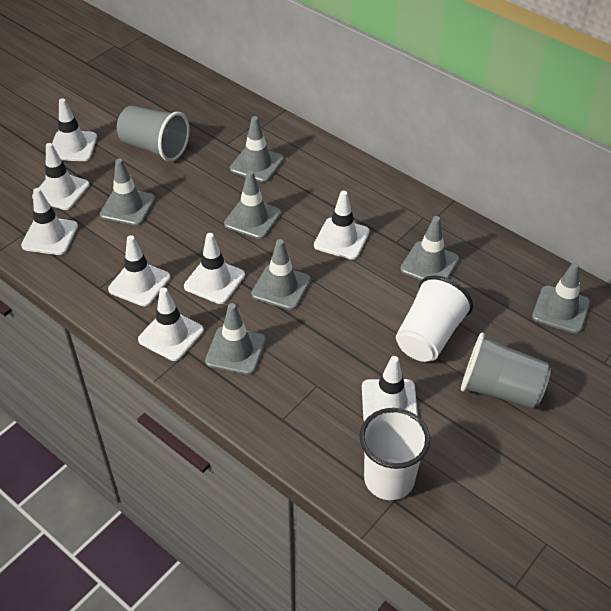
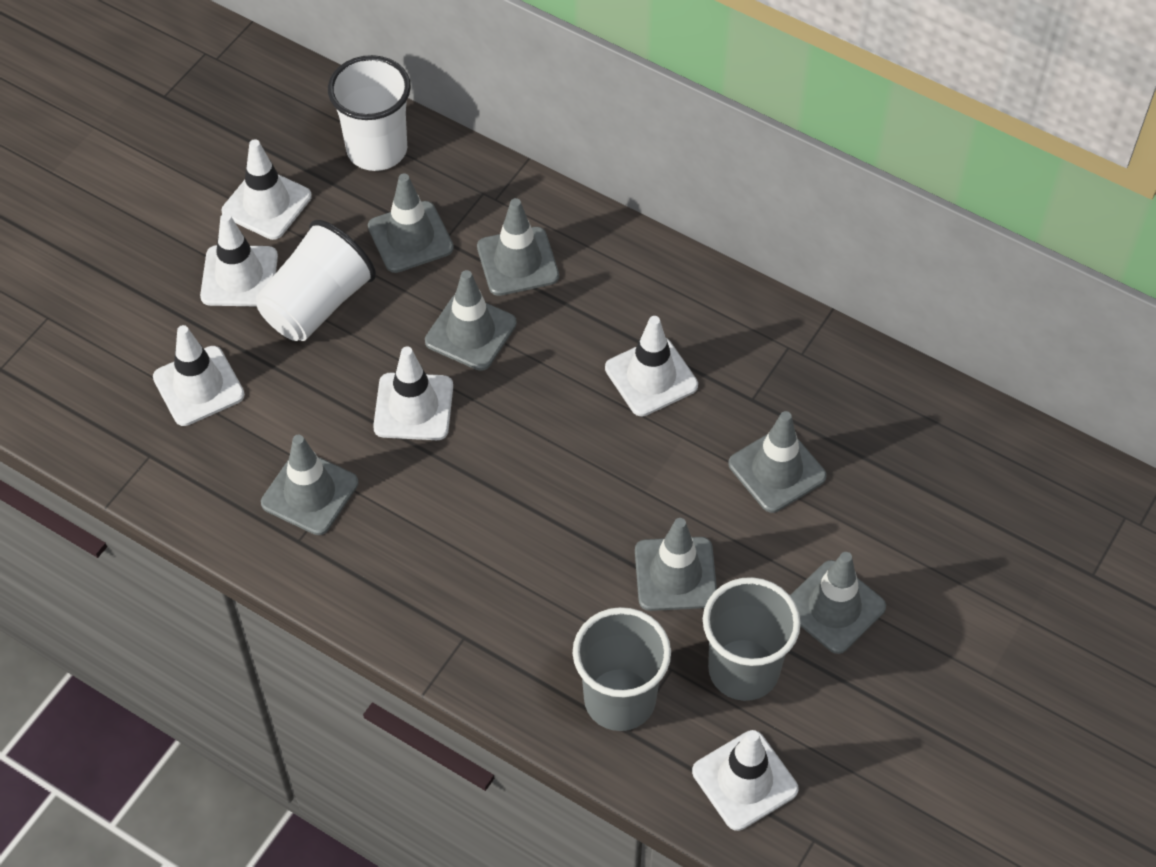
white traffic cone: 8 -> 6

